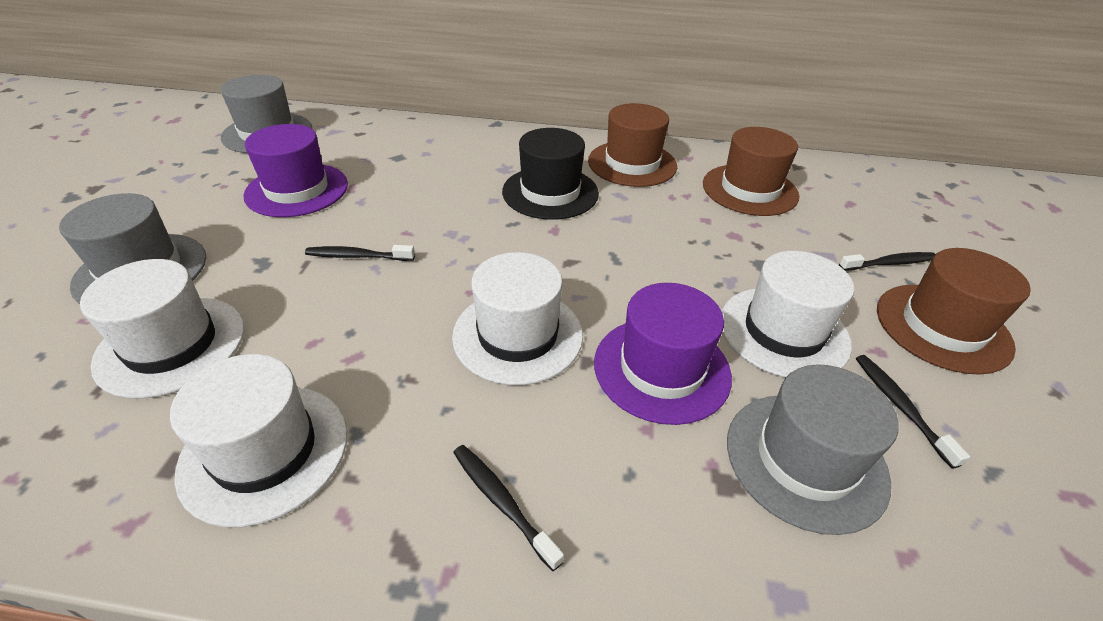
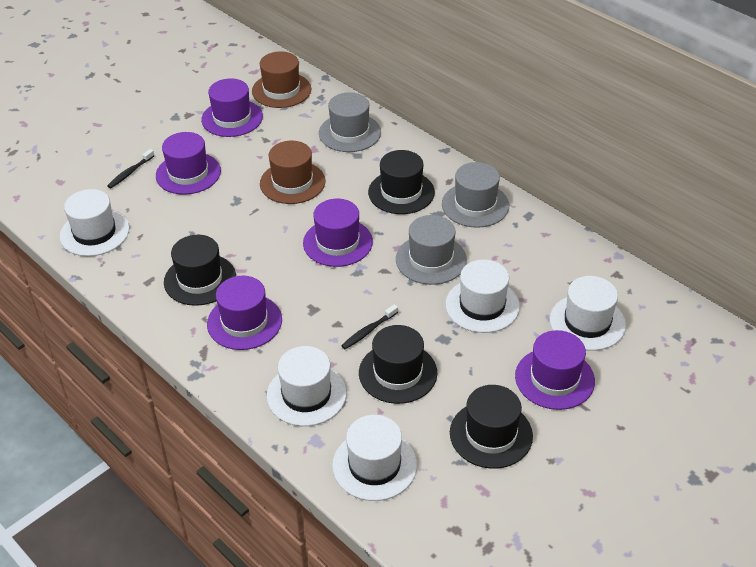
black hat: 1 -> 4
black toothbrush: 4 -> 2
brown hat: 3 -> 2
purple hat: 2 -> 5
white hat: 4 -> 5

